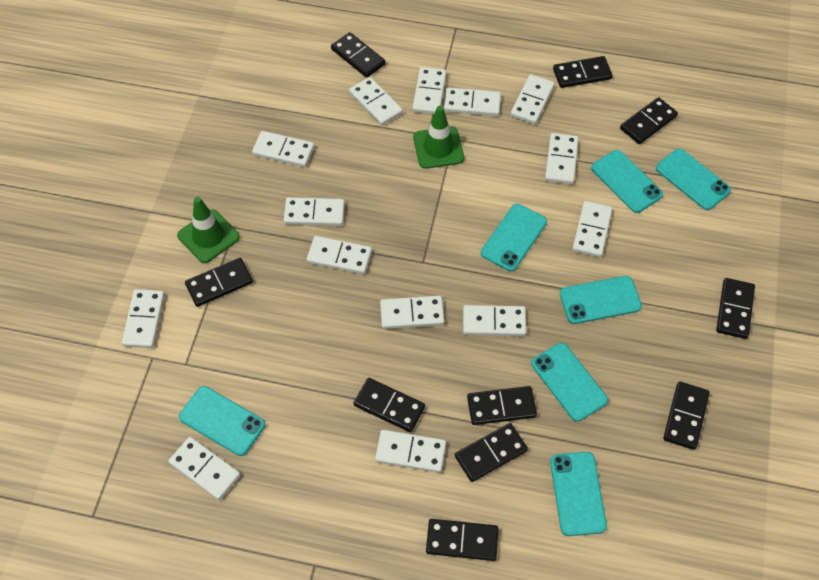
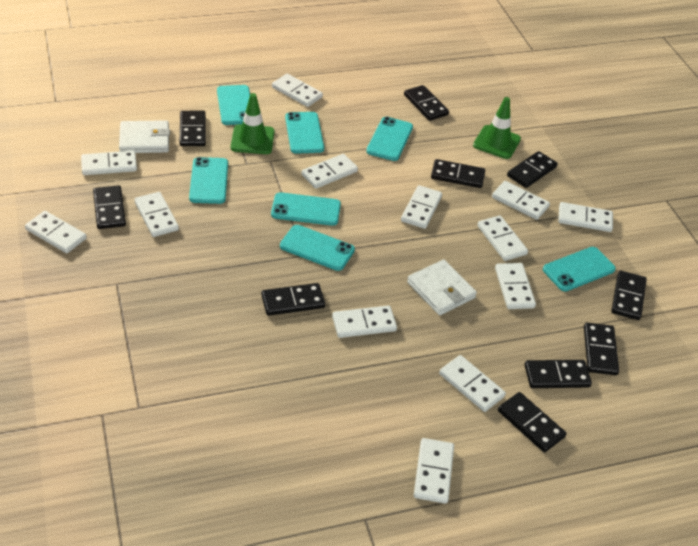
white domino: 14 -> 13
white wallet: 0 -> 2

